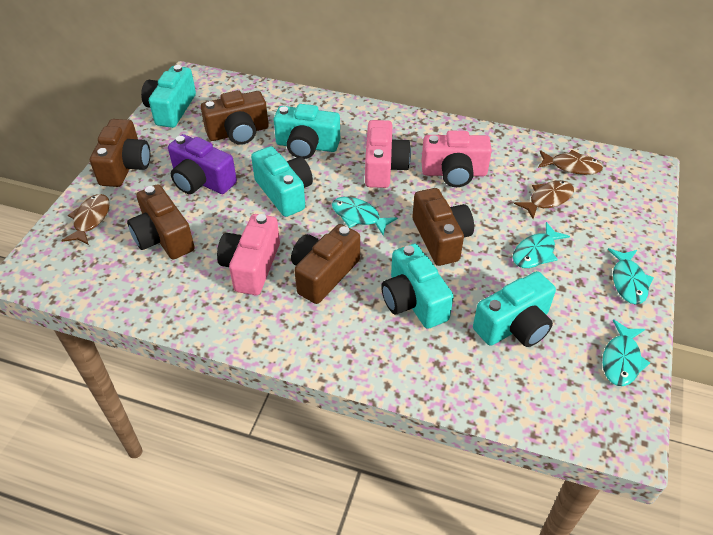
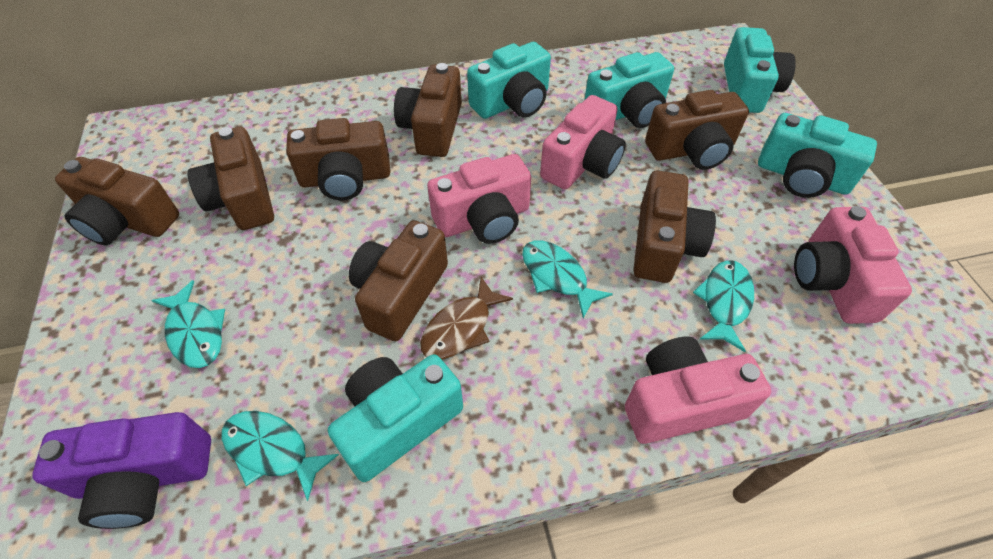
brown camera: 5 -> 7
brown fish: 3 -> 1
pink camera: 3 -> 4

